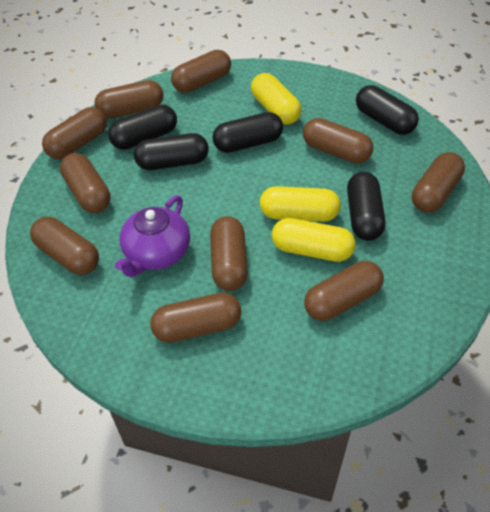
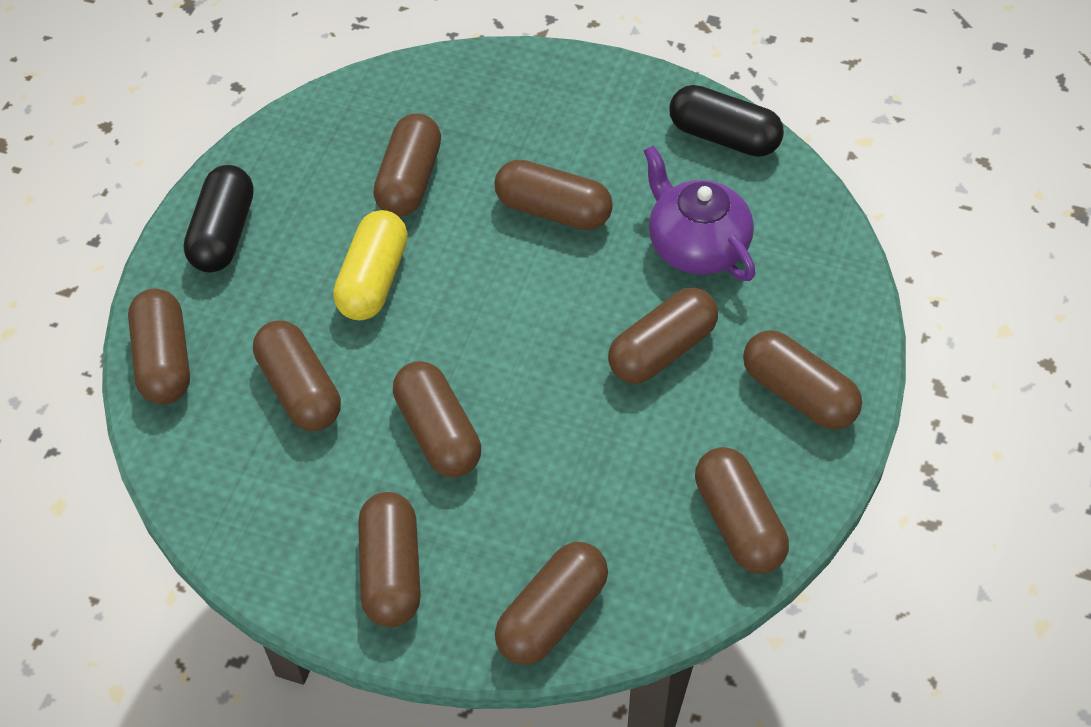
black capsule: 5 -> 2
yellow capsule: 3 -> 1

